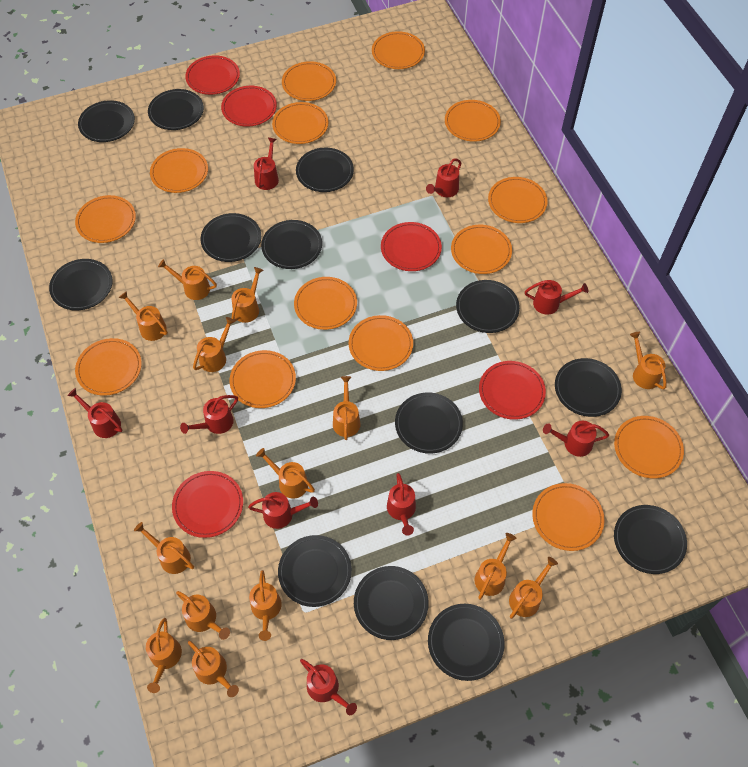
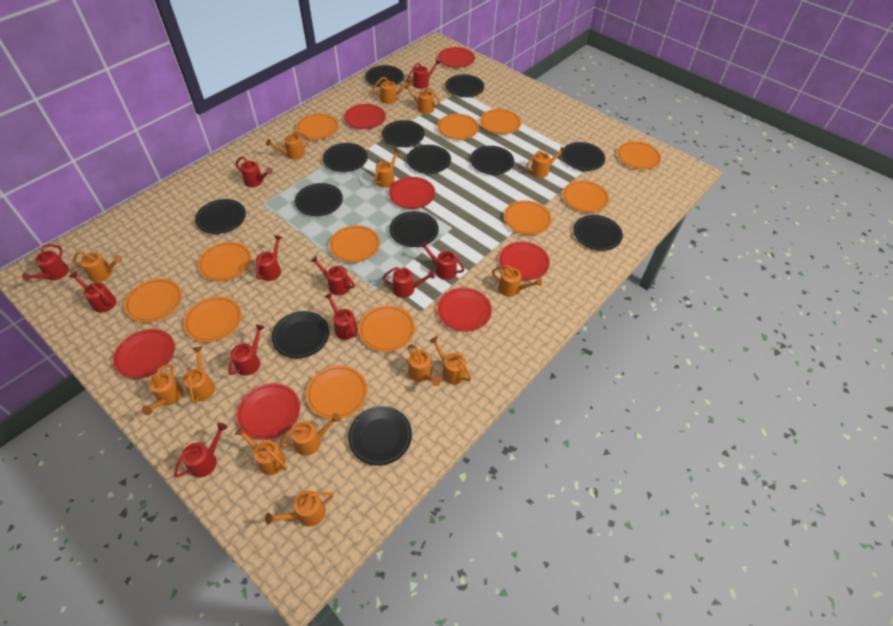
orange plate: 14 -> 12
red plate: 5 -> 7
red watering can: 9 -> 11

